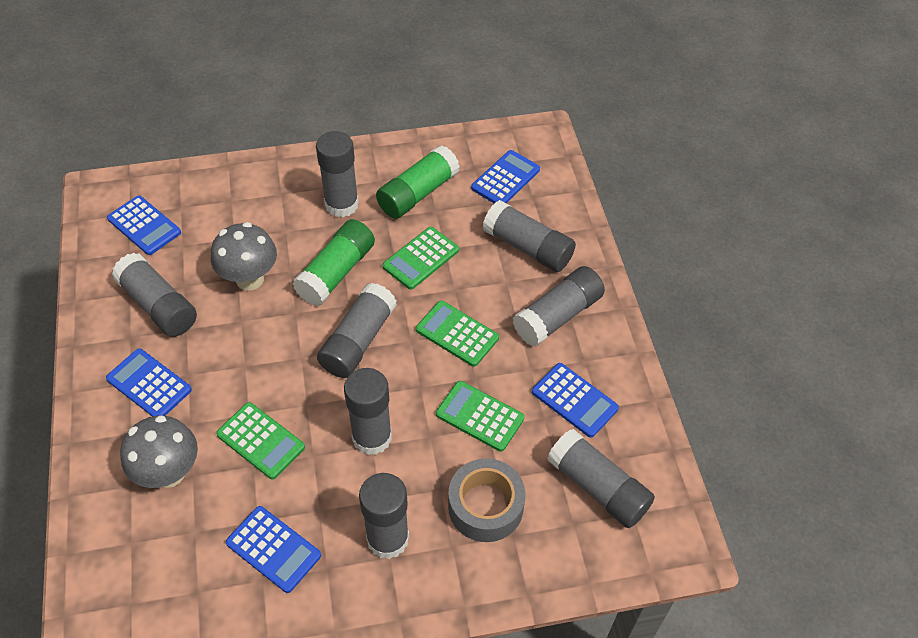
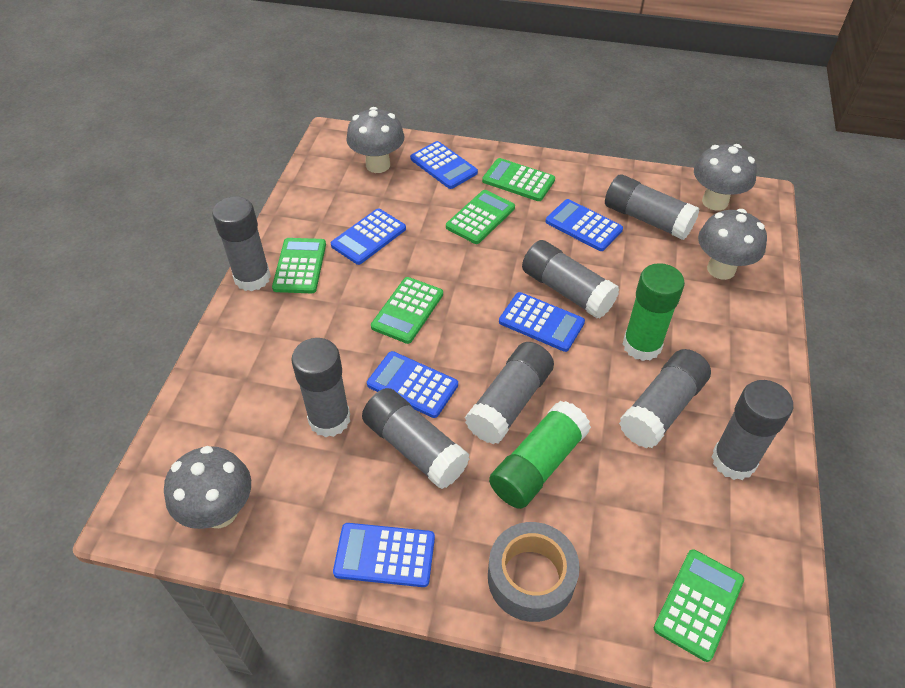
blue calculator: 5 -> 6
green calculator: 4 -> 5
grey mushroom: 2 -> 4

